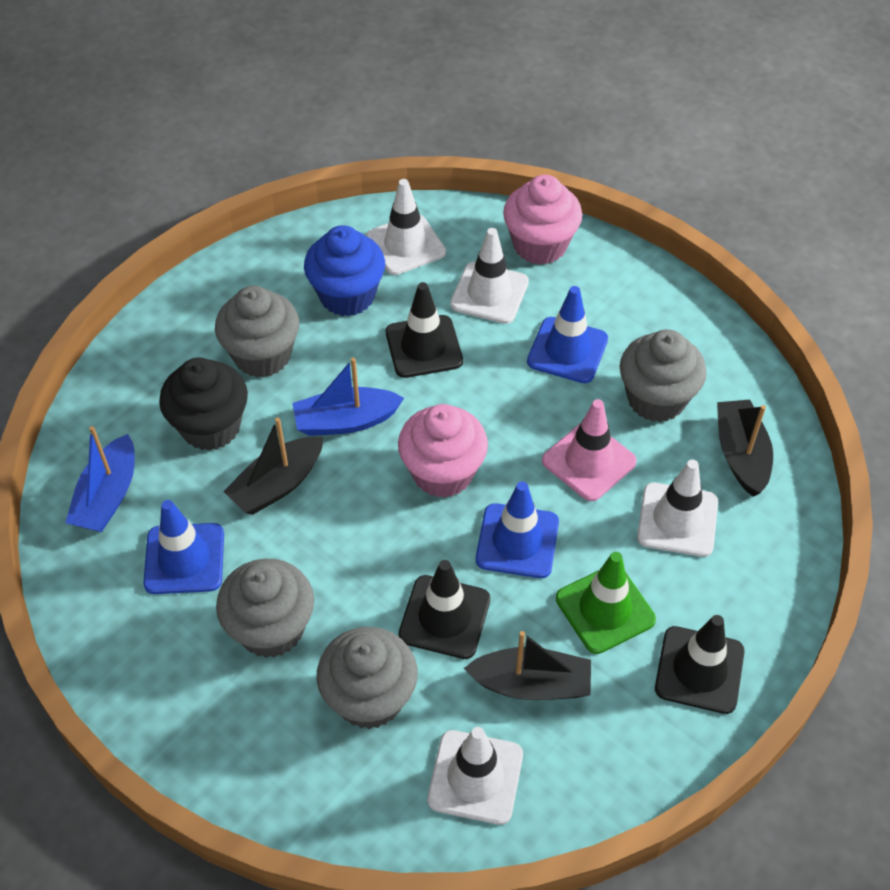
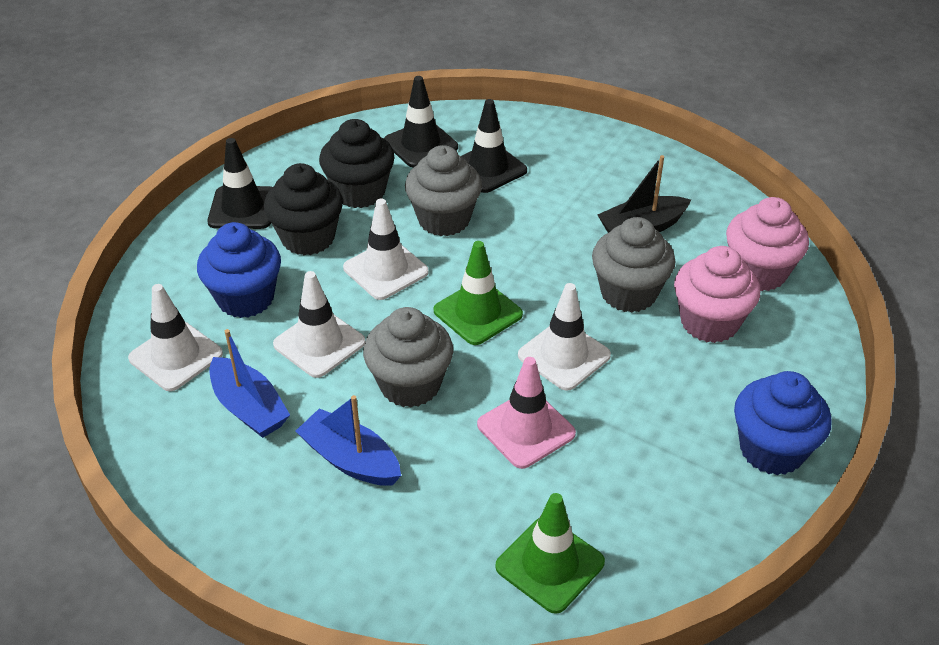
black boat: 3 -> 1
black cupcake: 1 -> 2
blue cupcake: 1 -> 2
blue traffic cone: 3 -> 0
green traffic cone: 1 -> 2
grey cupcake: 4 -> 3

